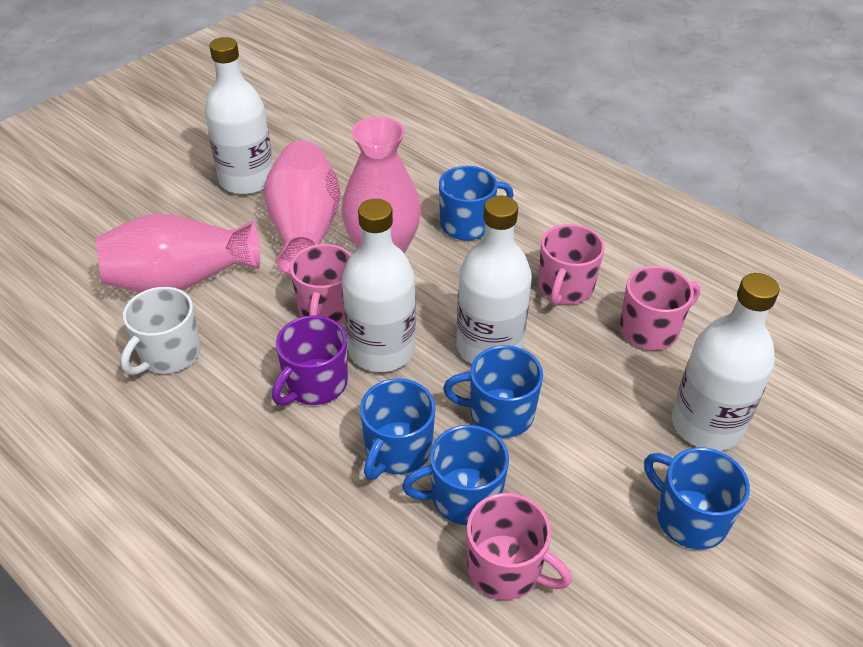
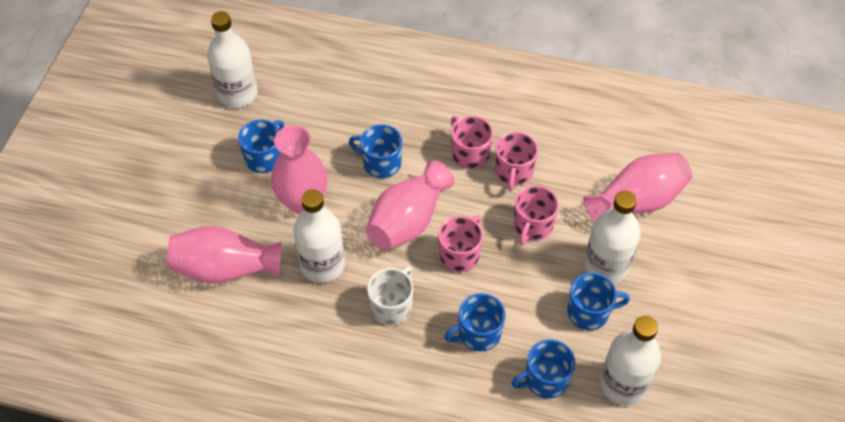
pink vase: 3 -> 4
purple mug: 1 -> 0

